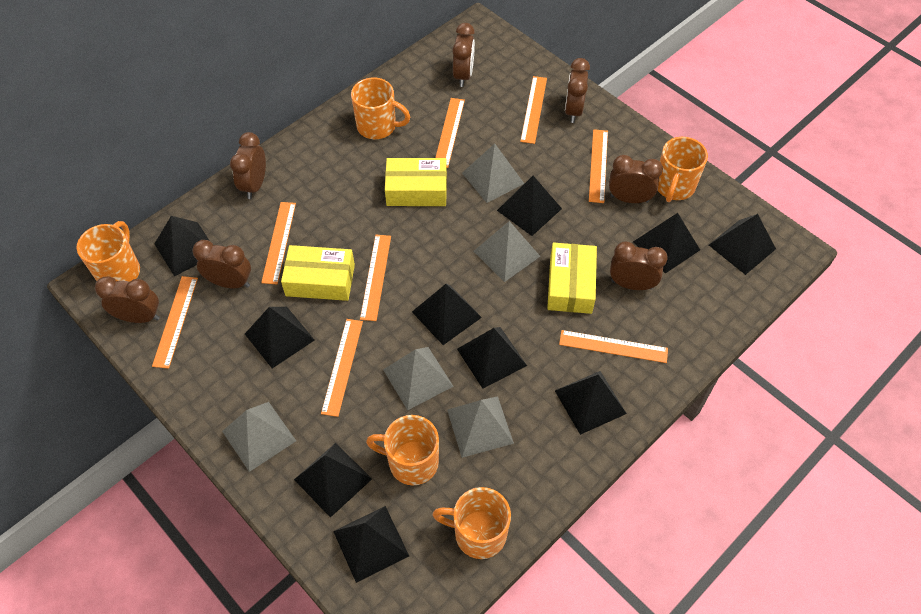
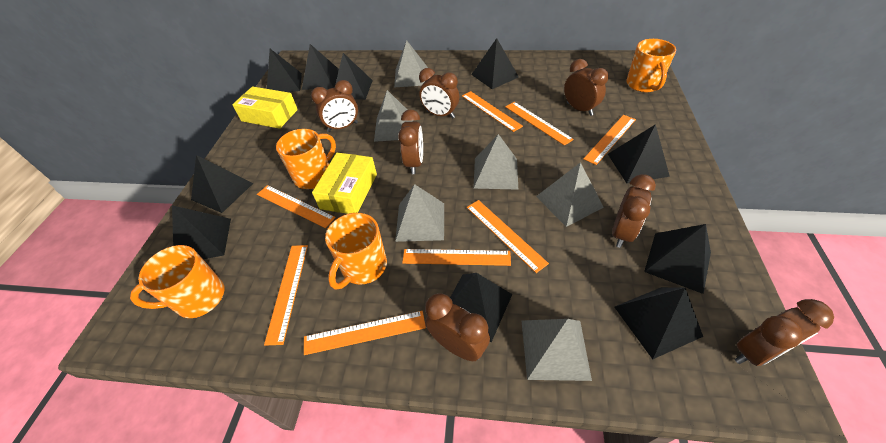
grey pyramid: 5 -> 6
orange mug: 5 -> 4
yellow box: 3 -> 2

